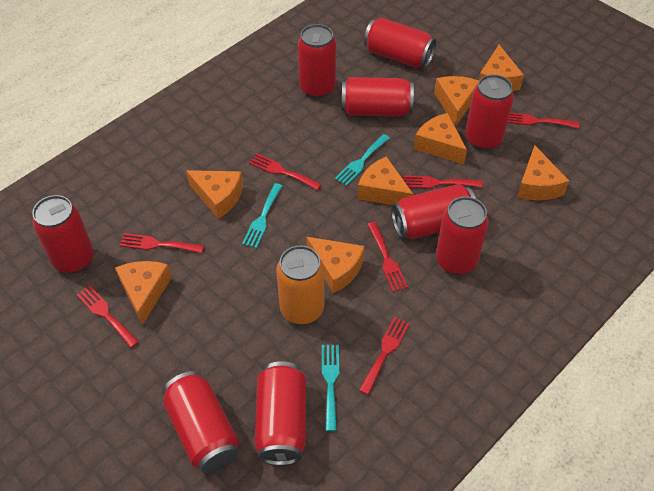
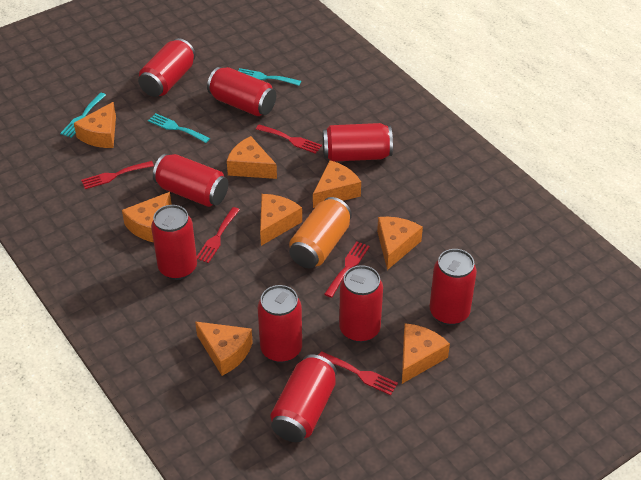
red fork: 7 -> 5

